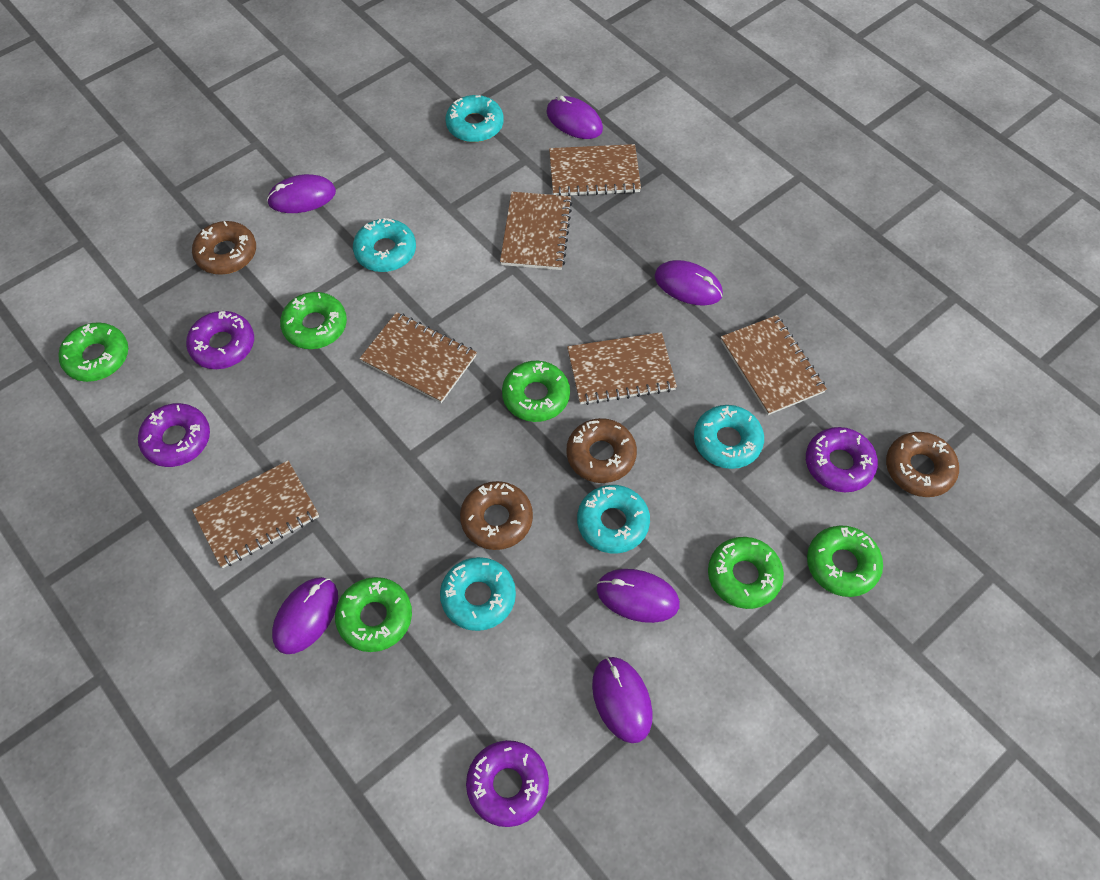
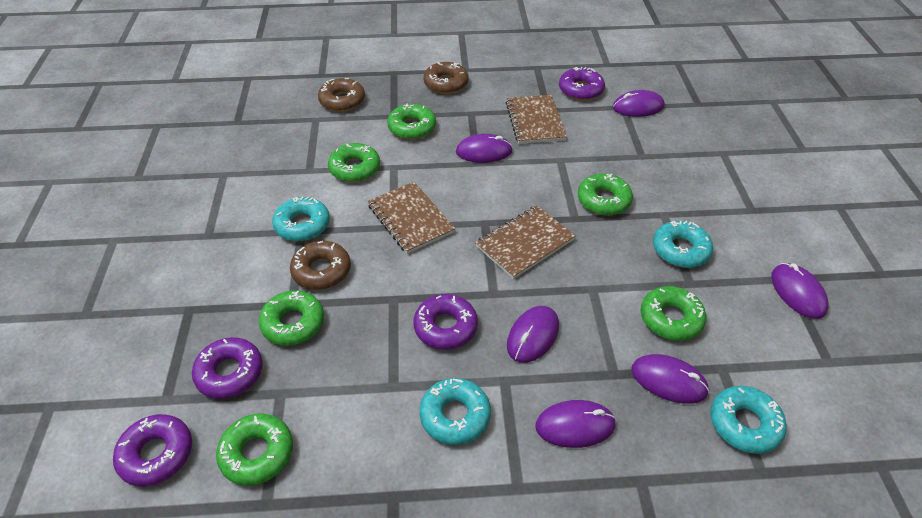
brown donut: 4 -> 3
brown notebook: 6 -> 3
turquoise donut: 5 -> 4

